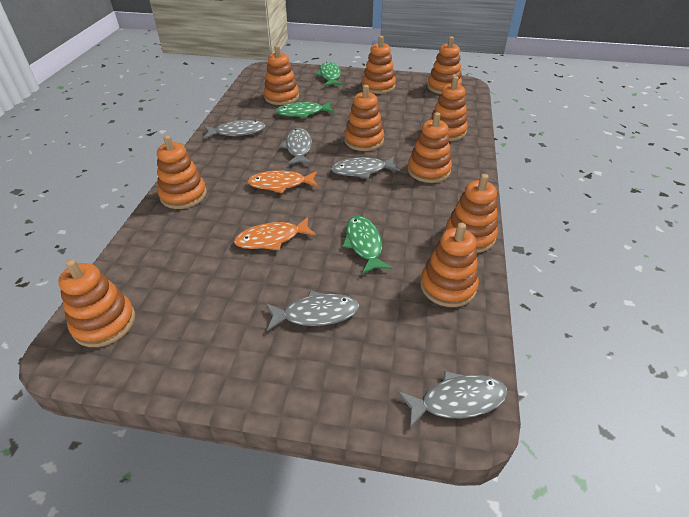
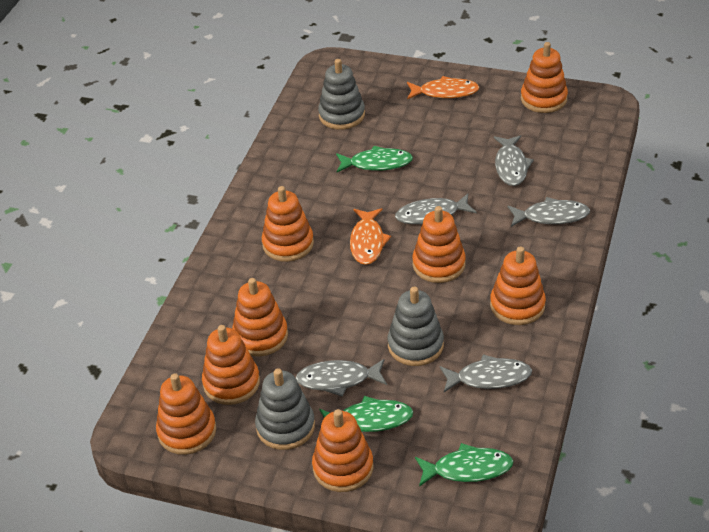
grey stacking toy: 0 -> 3
orange stacking toy: 10 -> 8

